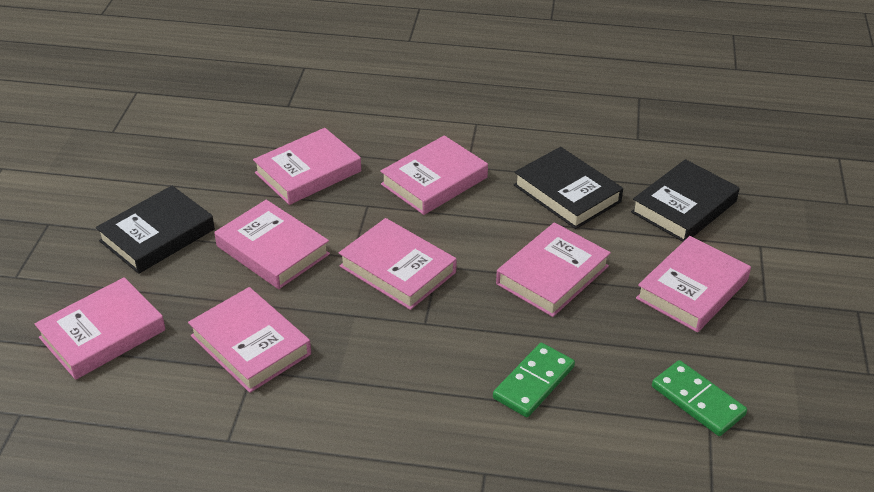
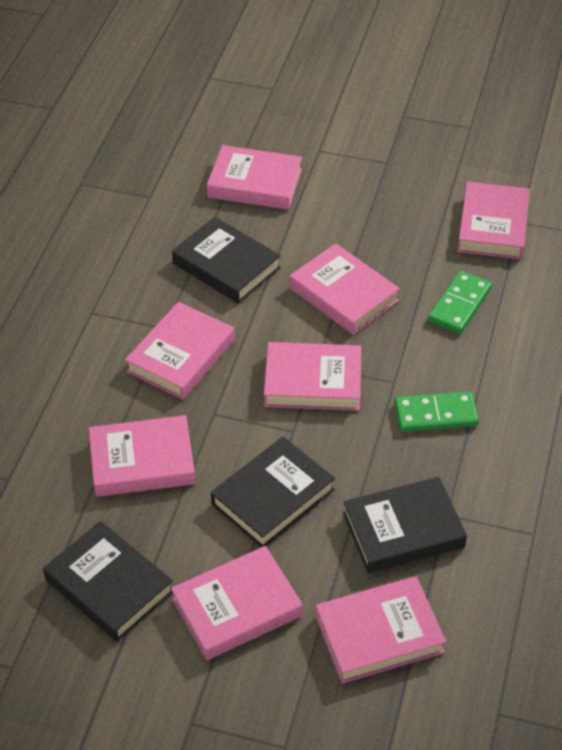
black book: 3 -> 4

